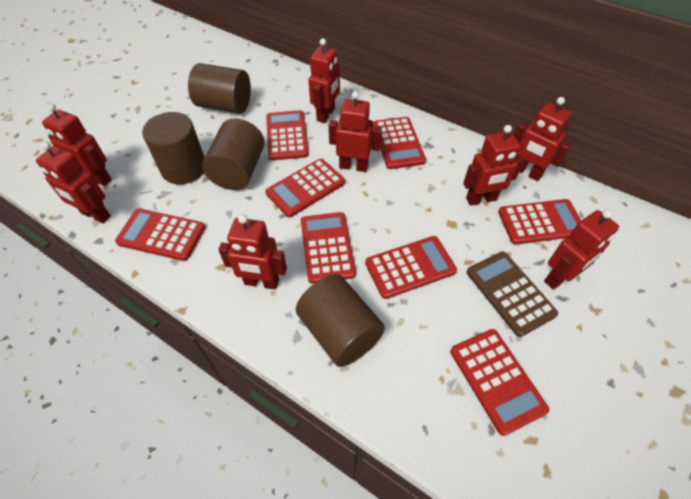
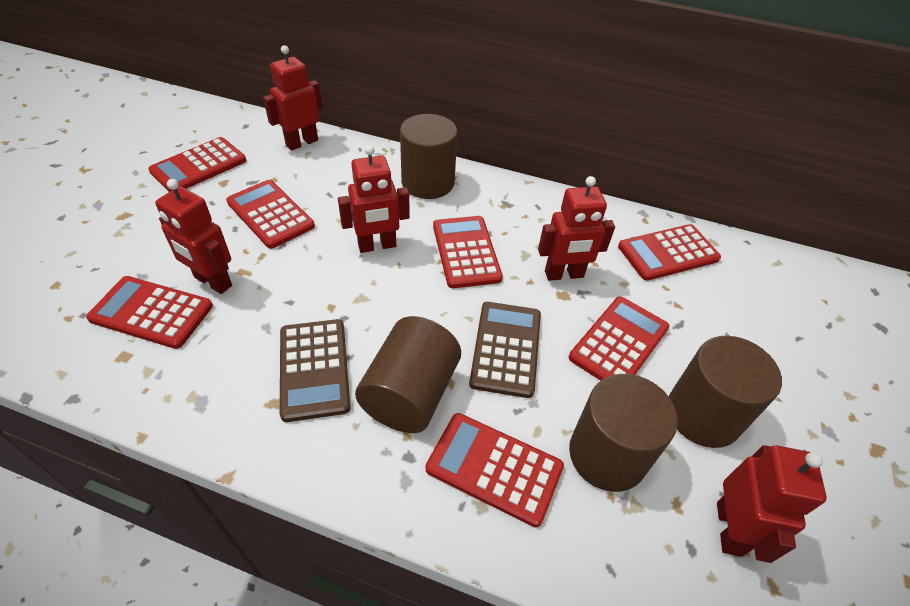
brown calculator: 1 -> 2
red calculator: 8 -> 7
red robot: 8 -> 5

